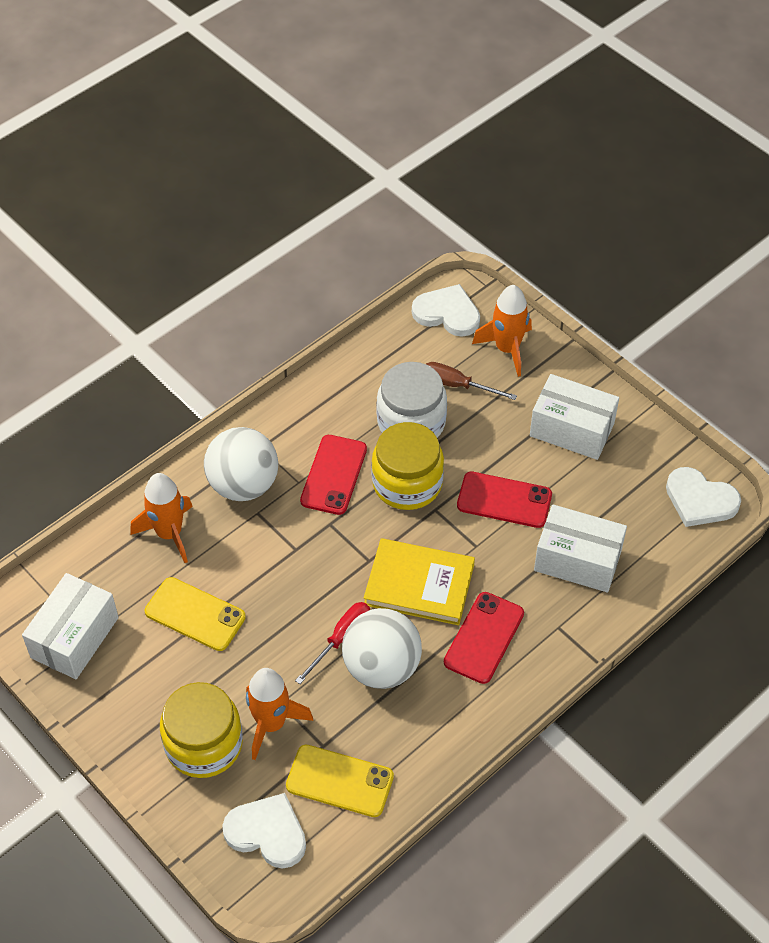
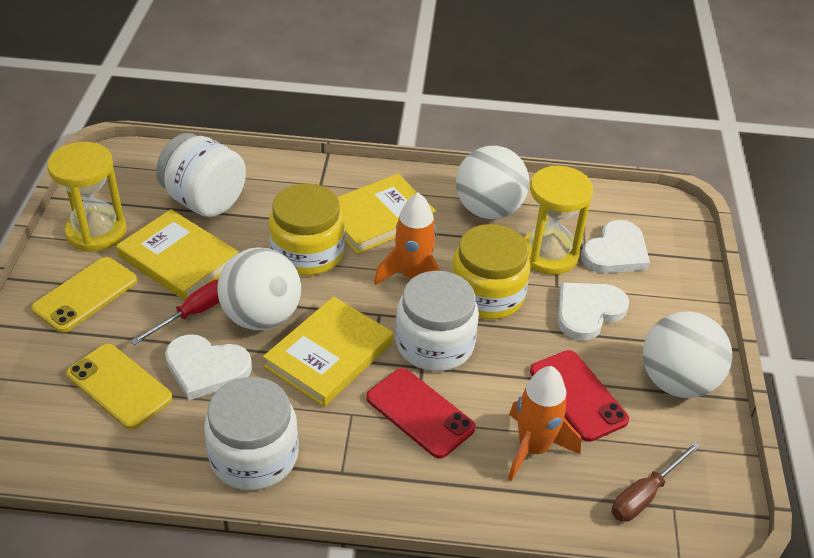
orange rocket: 3 -> 2
red phone: 3 -> 2
white ball: 2 -> 3
white box: 3 -> 0
white jar: 1 -> 3
yellow book: 1 -> 3
yellow hourglass: 0 -> 2

